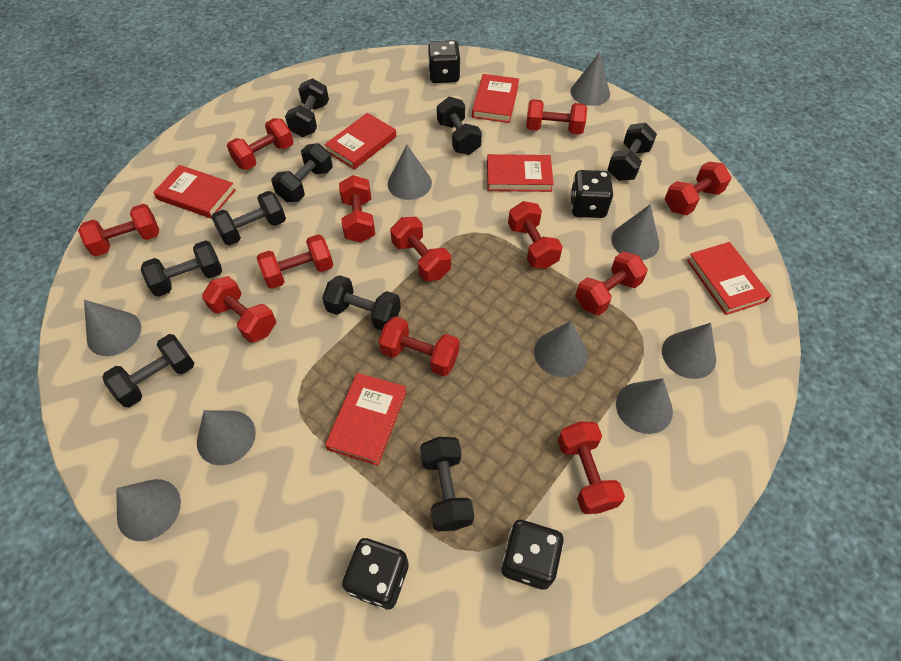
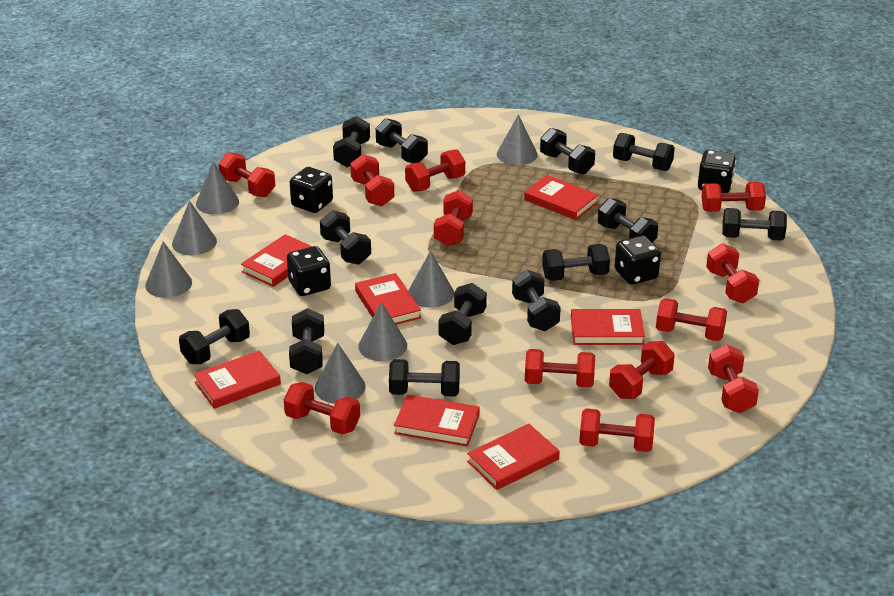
black dumbbell: 9 -> 13
grey cone: 9 -> 7
red book: 6 -> 7

